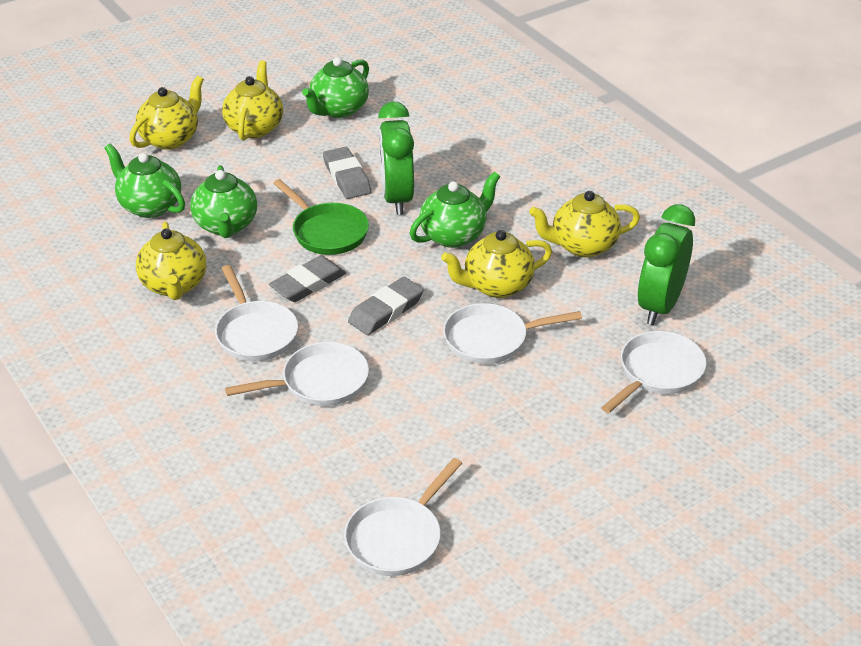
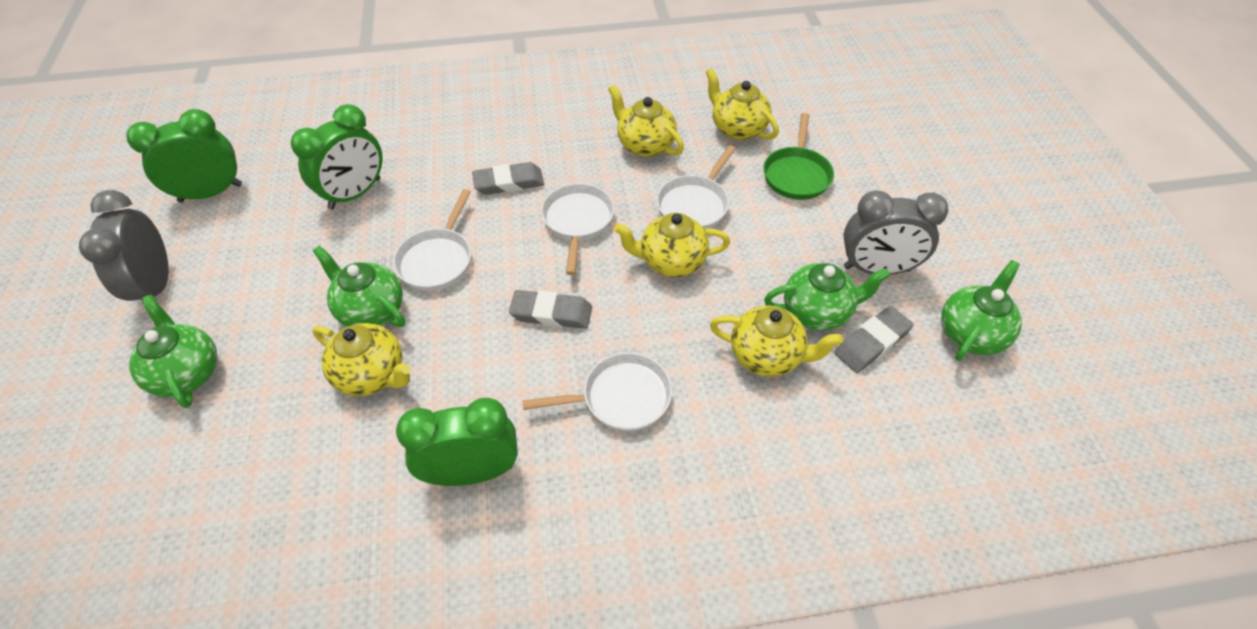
green clock: 2 -> 3
grey clock: 0 -> 2
white pan: 5 -> 4

